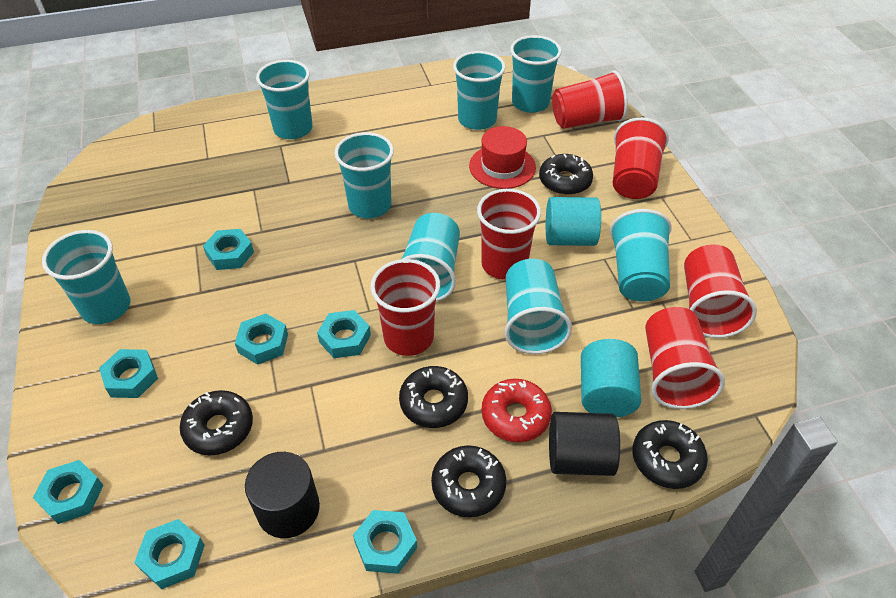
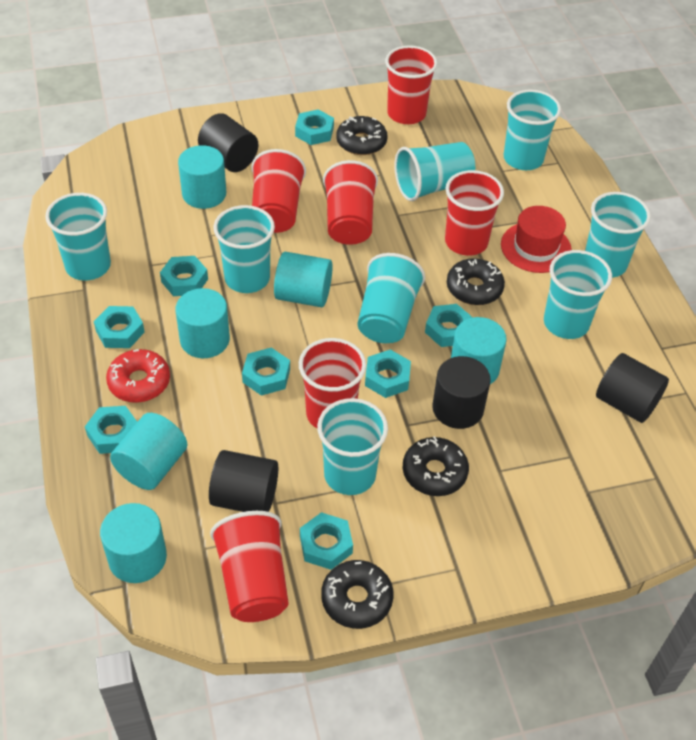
black cylinder: 2 -> 4
black donut: 5 -> 4
turquoise cylinder: 2 -> 6
turquoise nut: 7 -> 8

